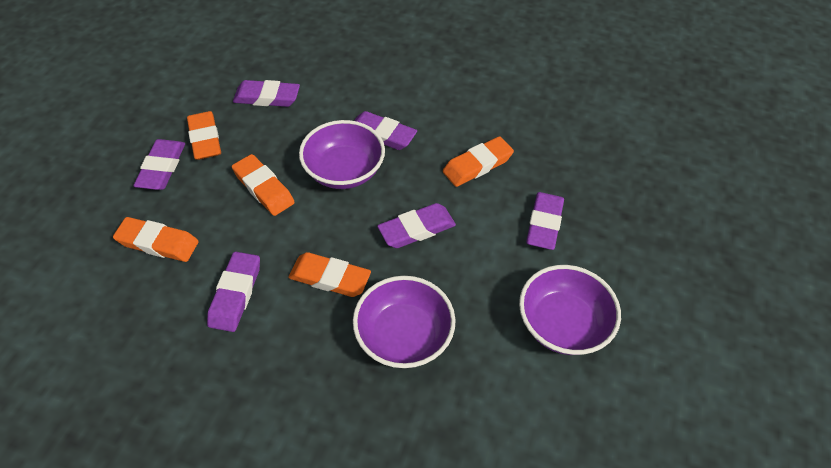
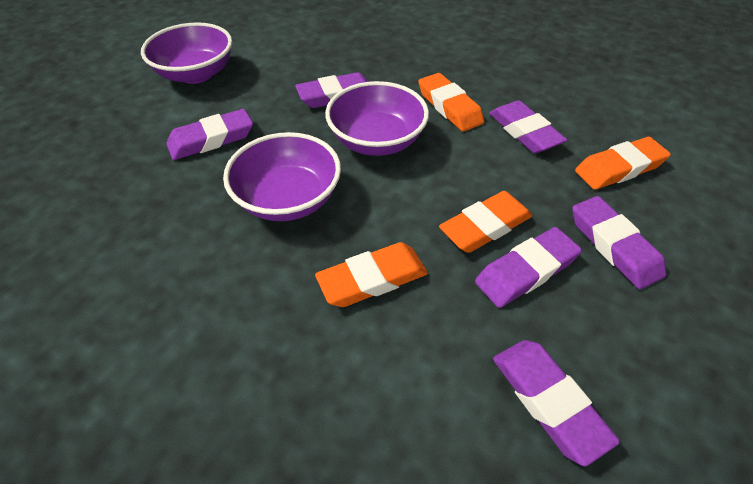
orange eraser: 5 -> 4

